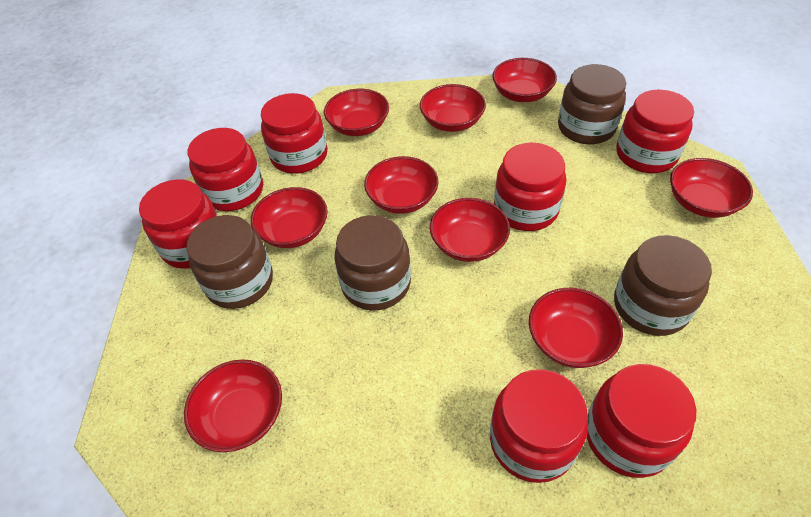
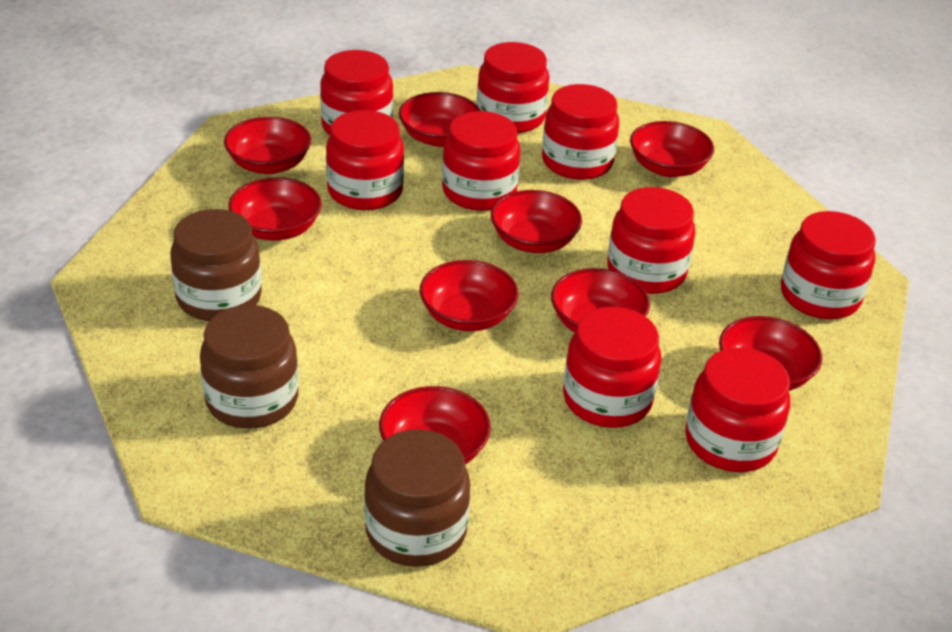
brown jar: 4 -> 3
red jar: 7 -> 9

